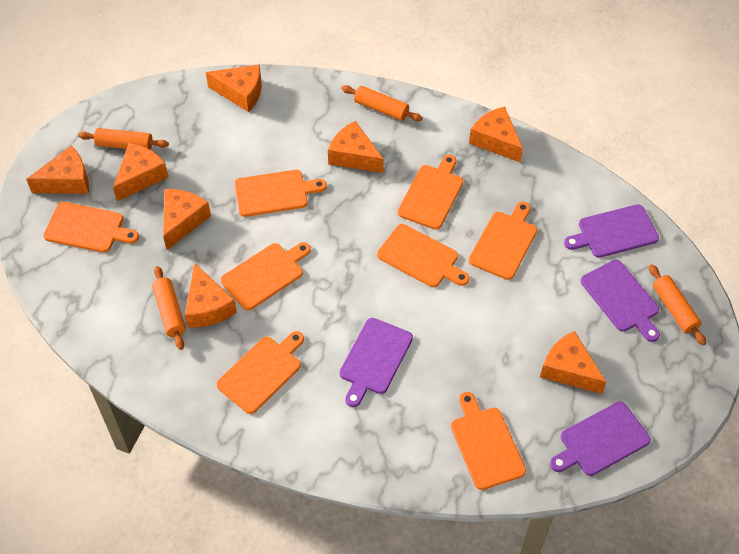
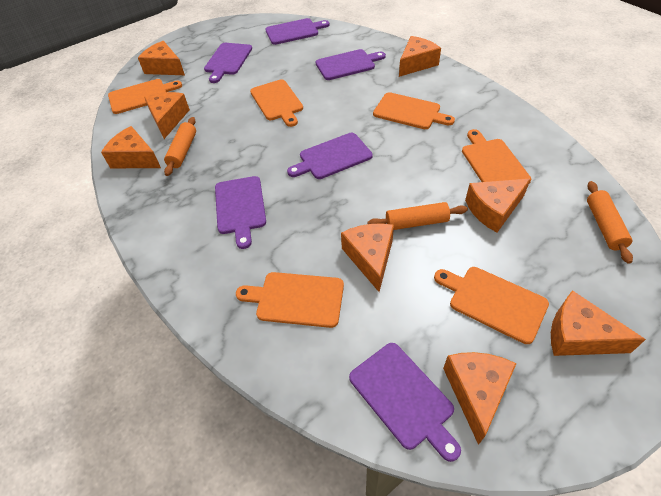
orange cutting board: 8 -> 6
orange rolling pin: 4 -> 3
purple cutting board: 4 -> 6

